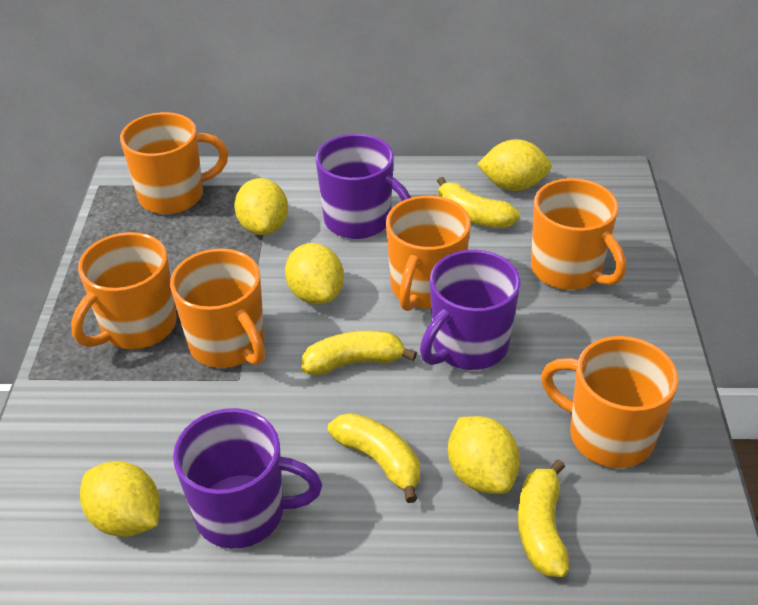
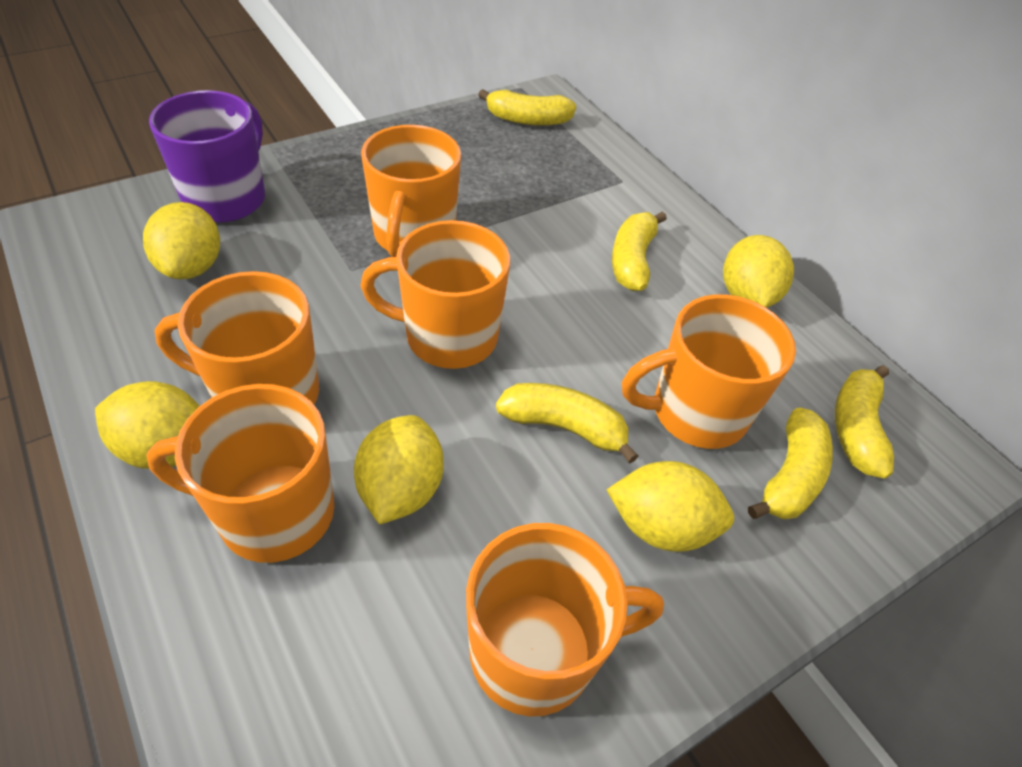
purple mug: 3 -> 1
yellow banana: 4 -> 5

